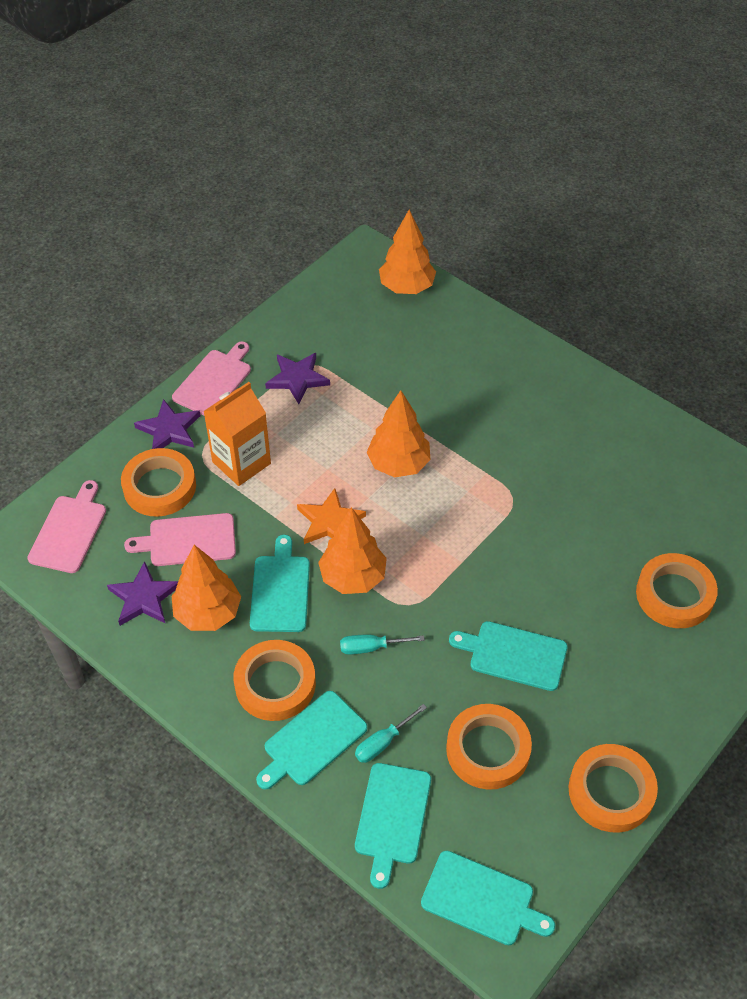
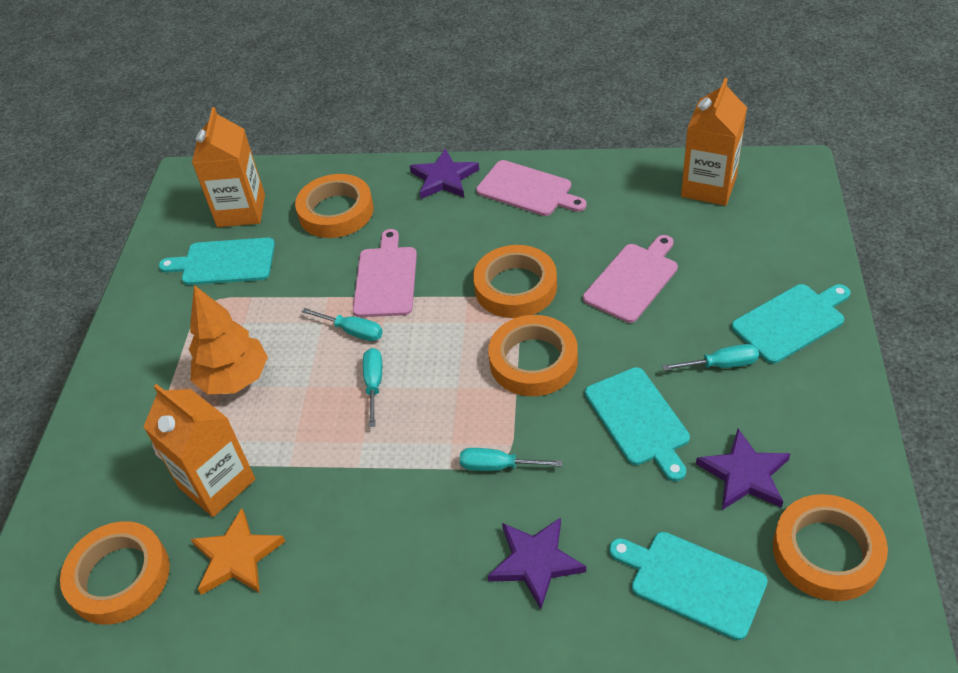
orange carton: 1 -> 3
orange tree: 4 -> 1
turquoise cutting board: 5 -> 4
turquoise screwdriver: 2 -> 4

